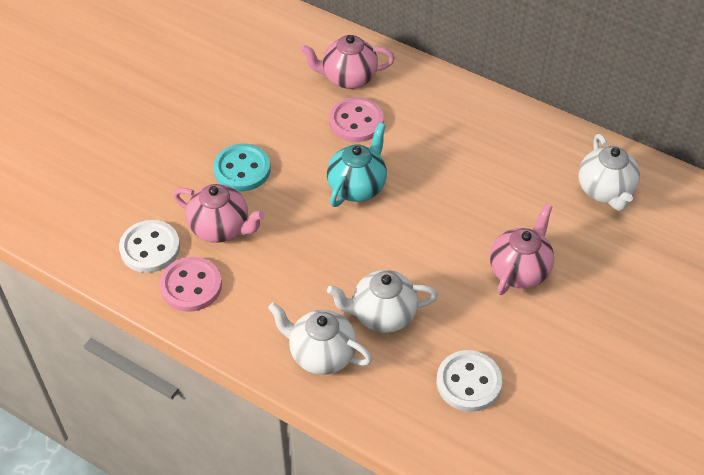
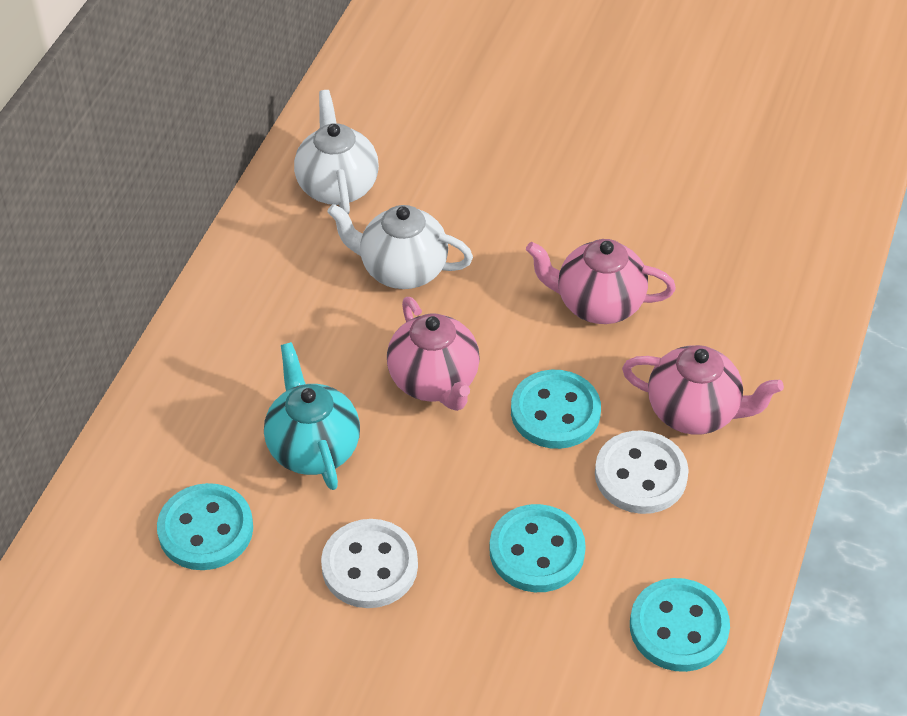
pink button: 2 -> 0
turquoise button: 1 -> 4
white teapot: 3 -> 2

